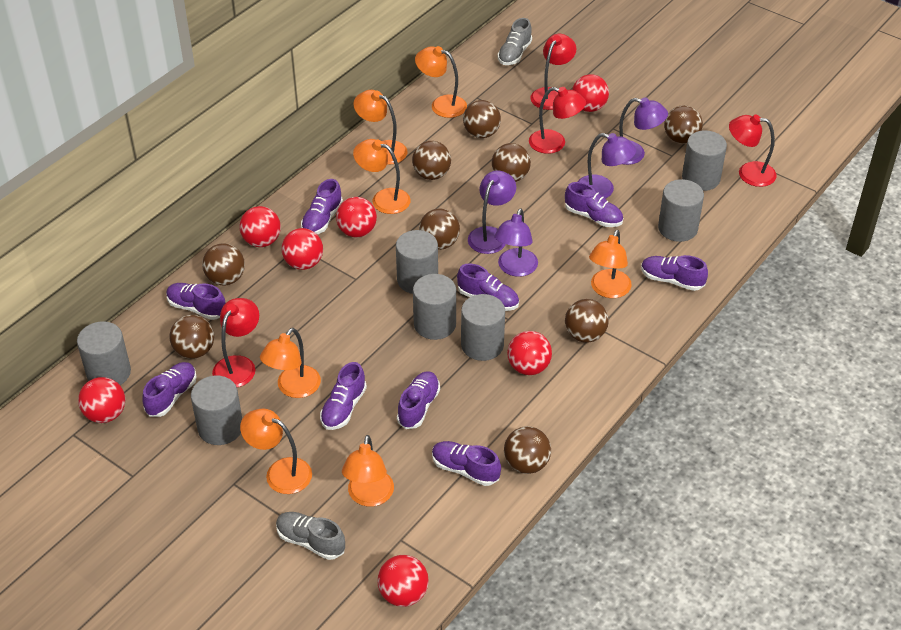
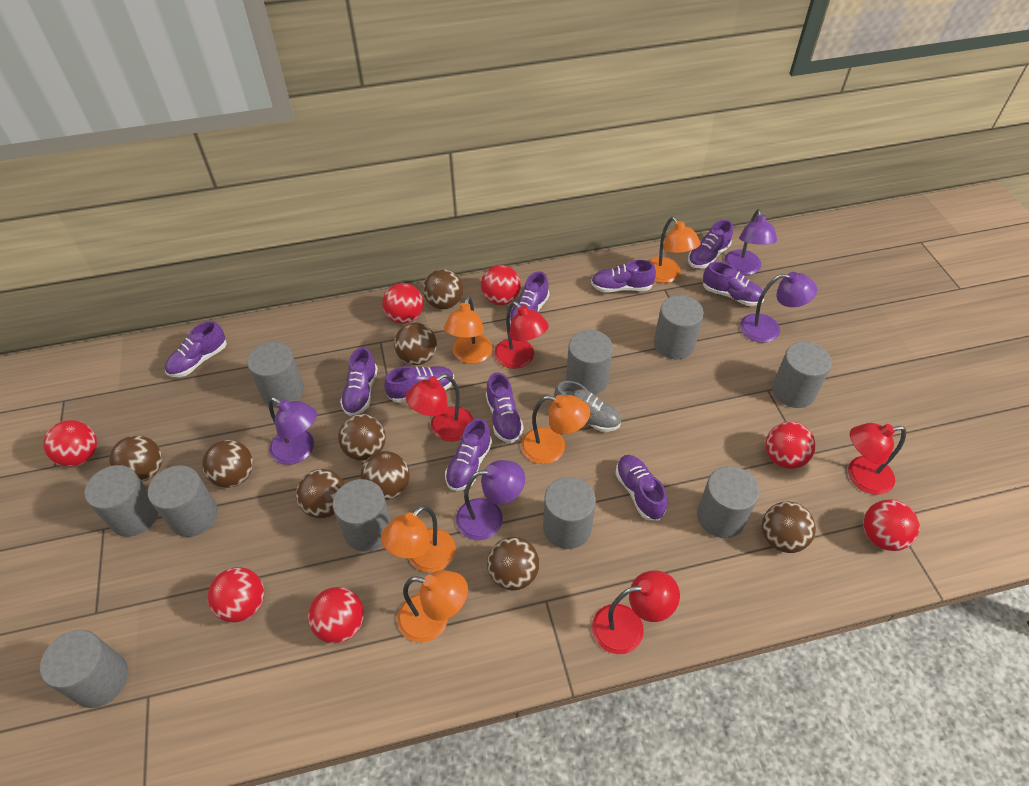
grey cylinder: 7 -> 10
grey shoe: 2 -> 1
orange lamp: 7 -> 5
purple shoe: 9 -> 10

